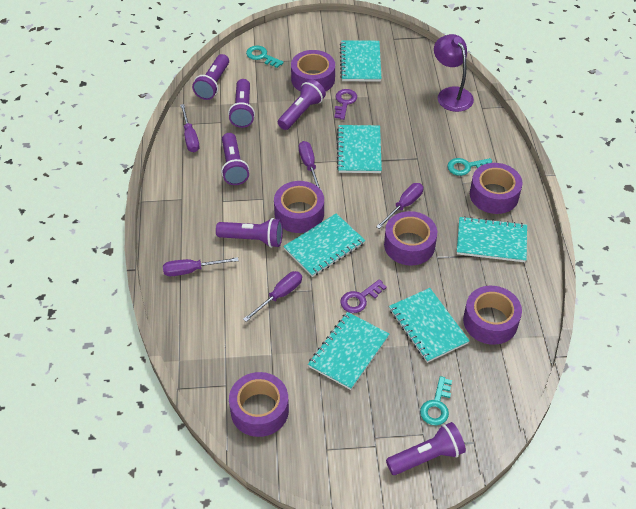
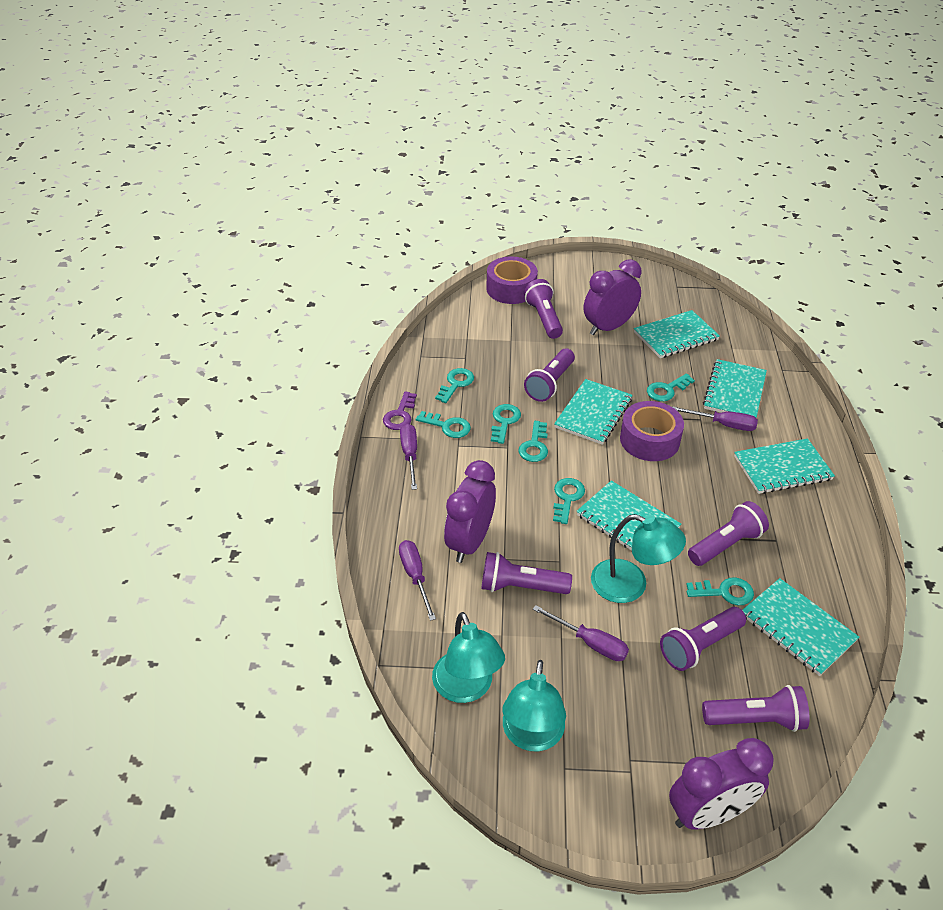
purple clock: 0 -> 3
purple key: 2 -> 1
purple lamp: 1 -> 0
purple screwdriver: 5 -> 4
purple tape: 6 -> 2
turquoise key: 3 -> 7
turquoise lamp: 0 -> 3

